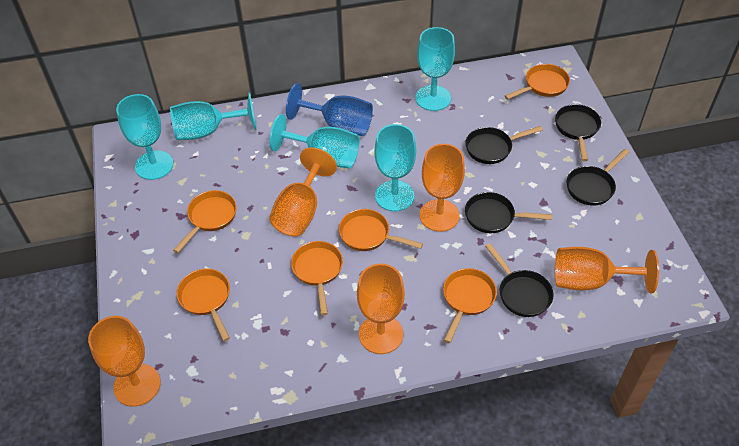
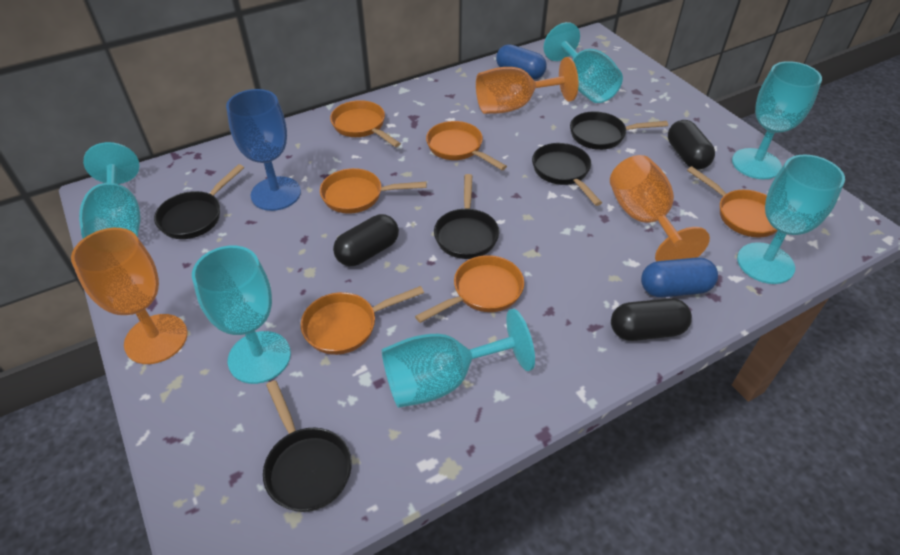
black capsule: 0 -> 3
blue capsule: 0 -> 2
orange goblet: 5 -> 3
turquoise goblet: 5 -> 6

